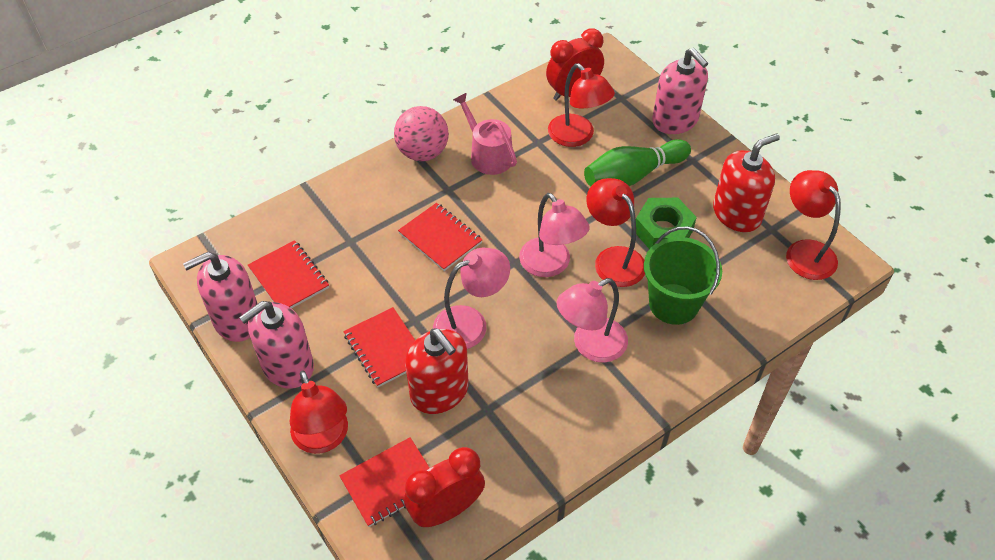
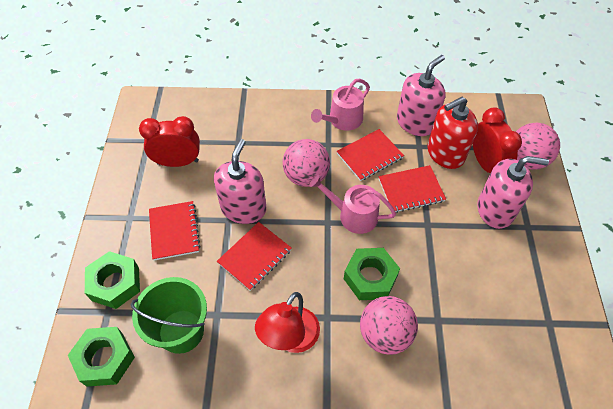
green bowling pin: 1 -> 0
green nut: 1 -> 3
pink ball: 1 -> 3
pink lamp: 3 -> 0
pink watering can: 1 -> 2
red lamp: 4 -> 1
red soap dispenser: 2 -> 1

